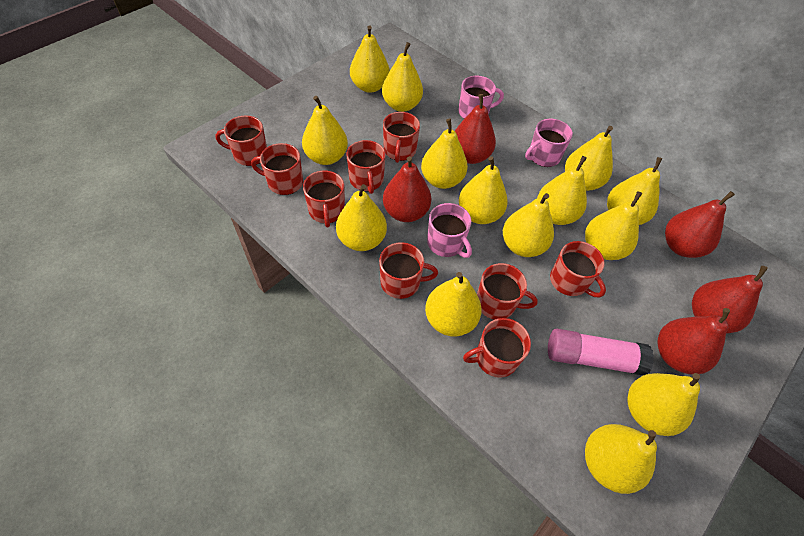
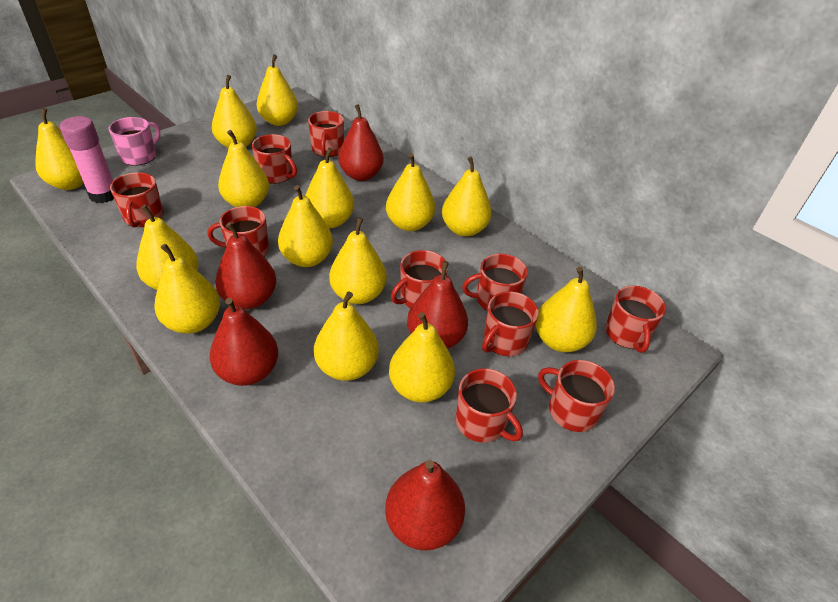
pink mug: 3 -> 1
red mug: 9 -> 10

